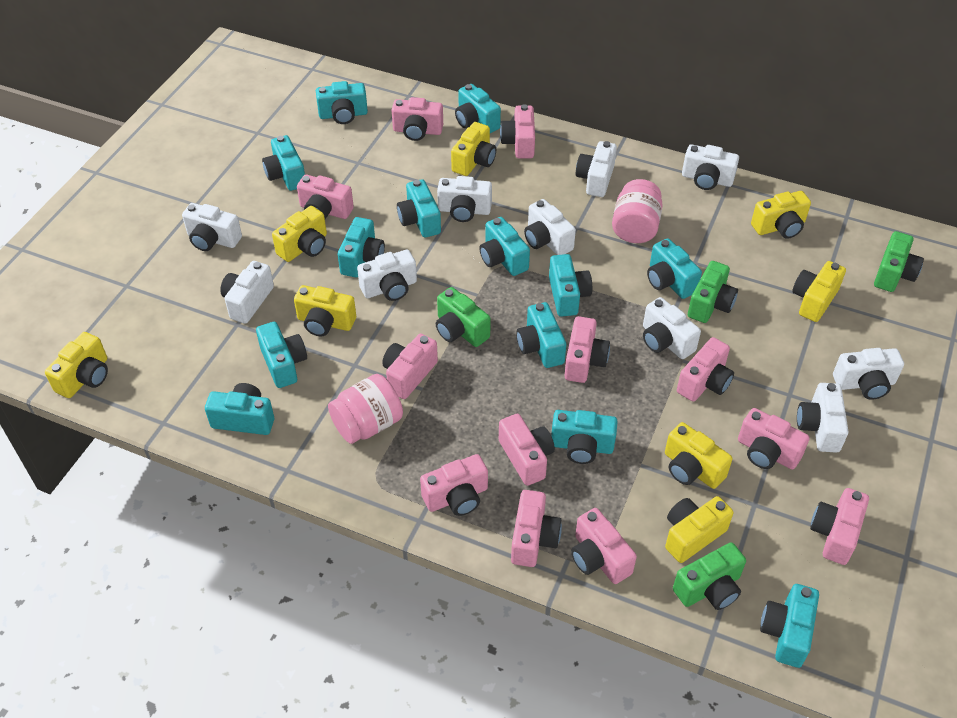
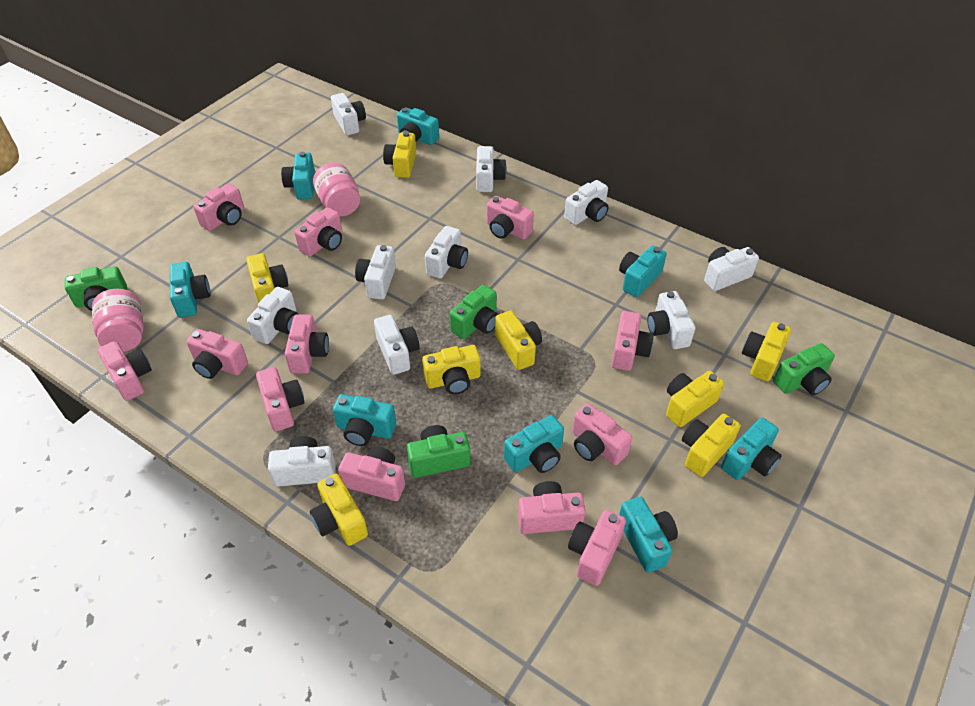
turquoise camera: 13 -> 8

